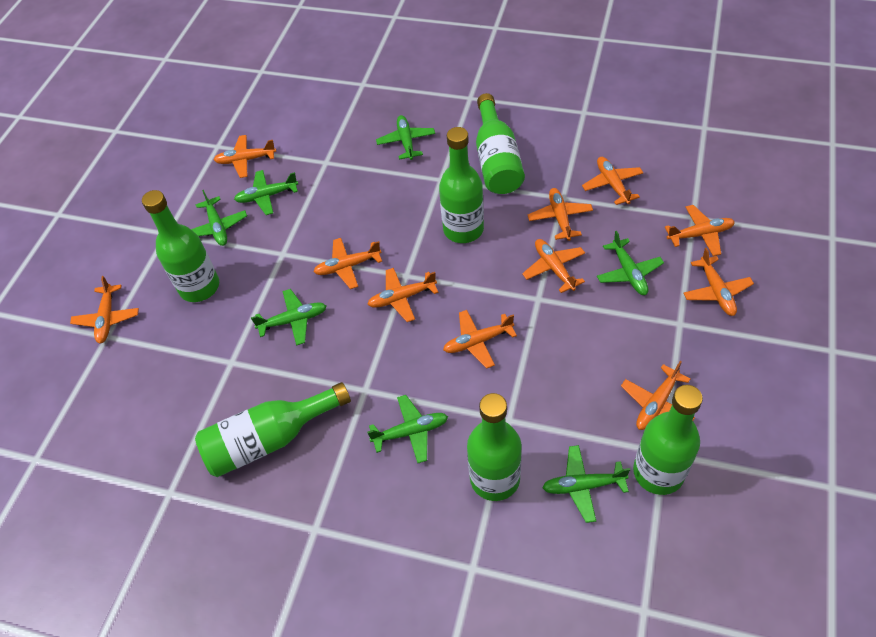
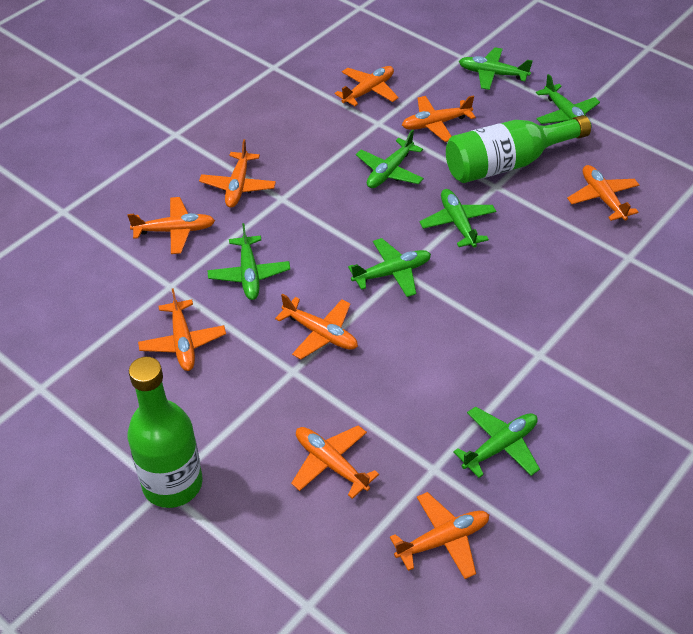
green bottle: 6 -> 2
orange plane: 11 -> 9

